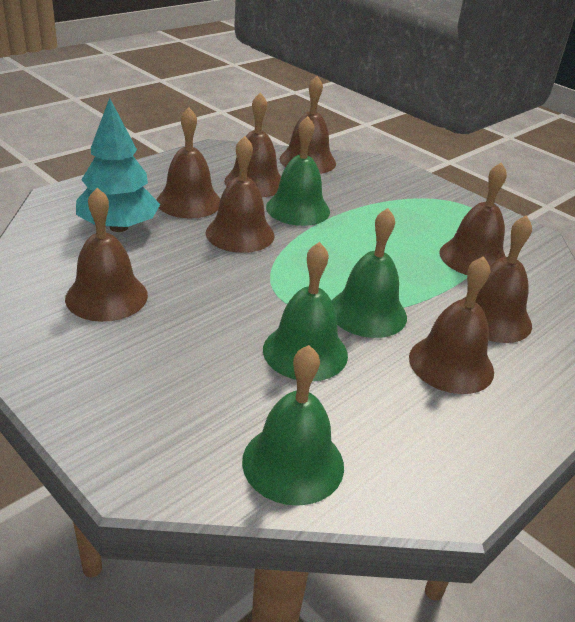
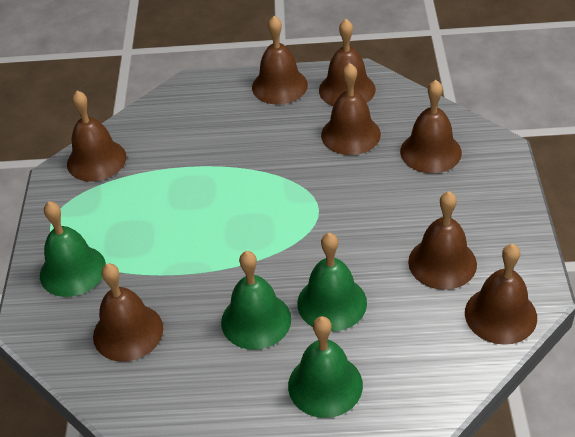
turquoise tree: 1 -> 0

